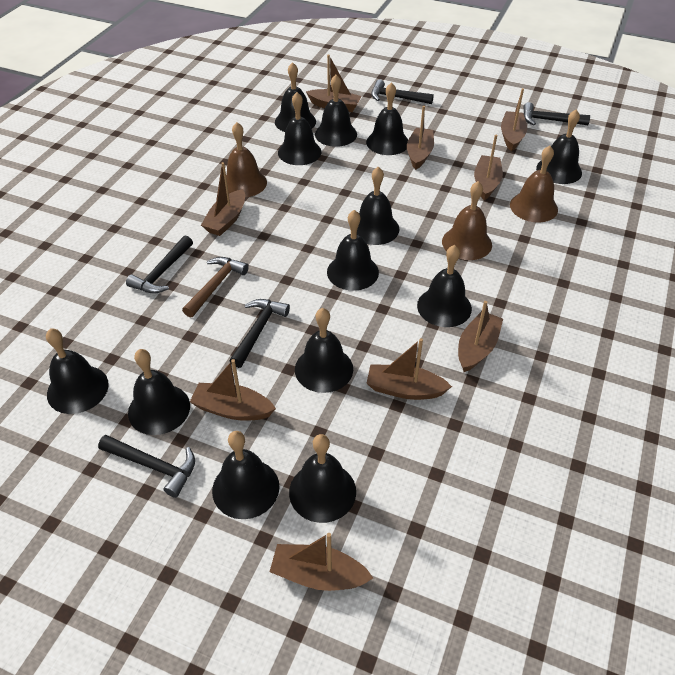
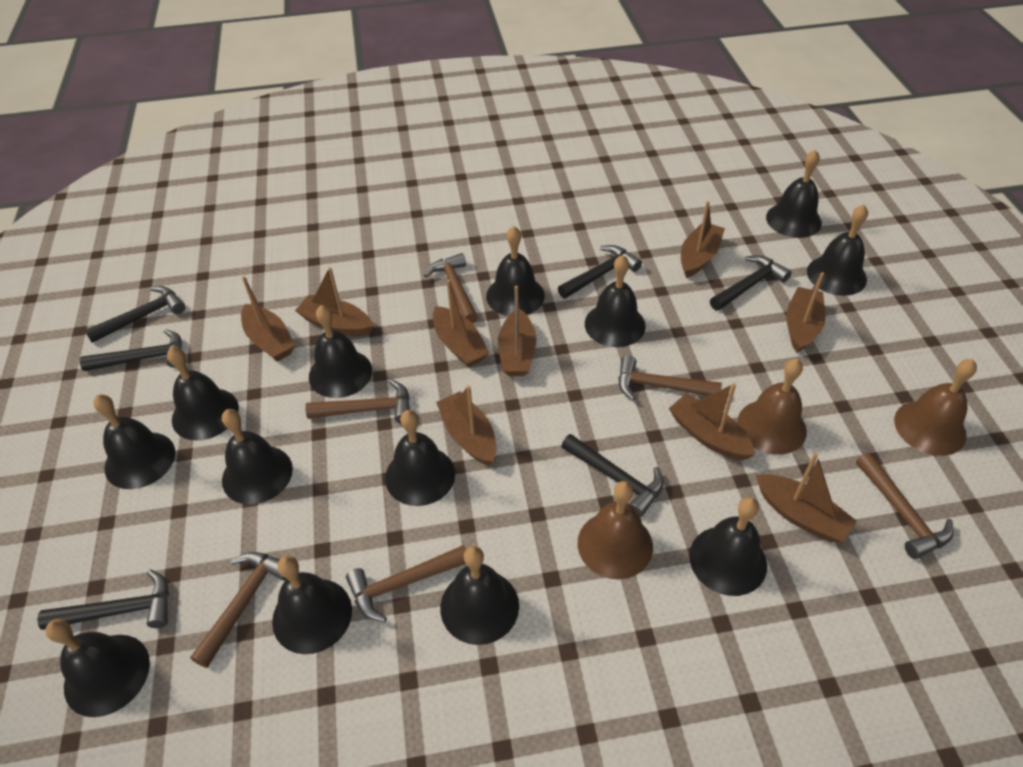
black hammer: 5 -> 6
brown hammer: 1 -> 6

